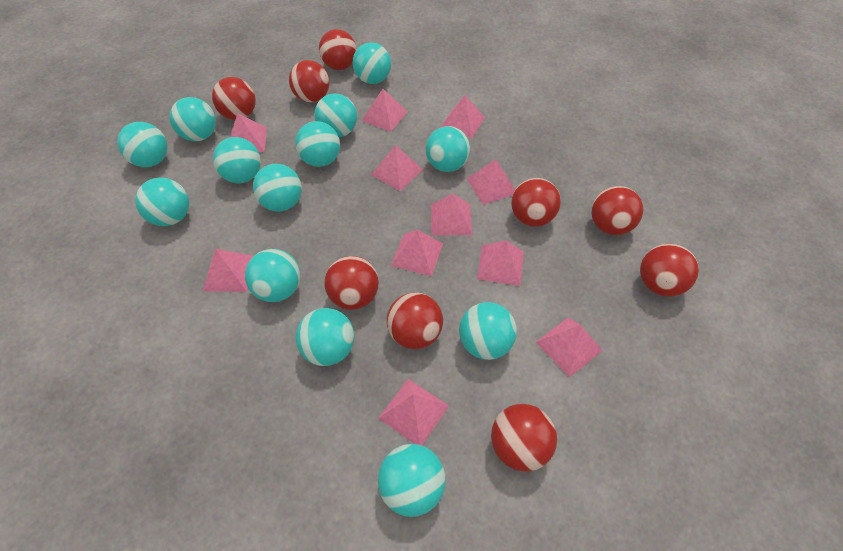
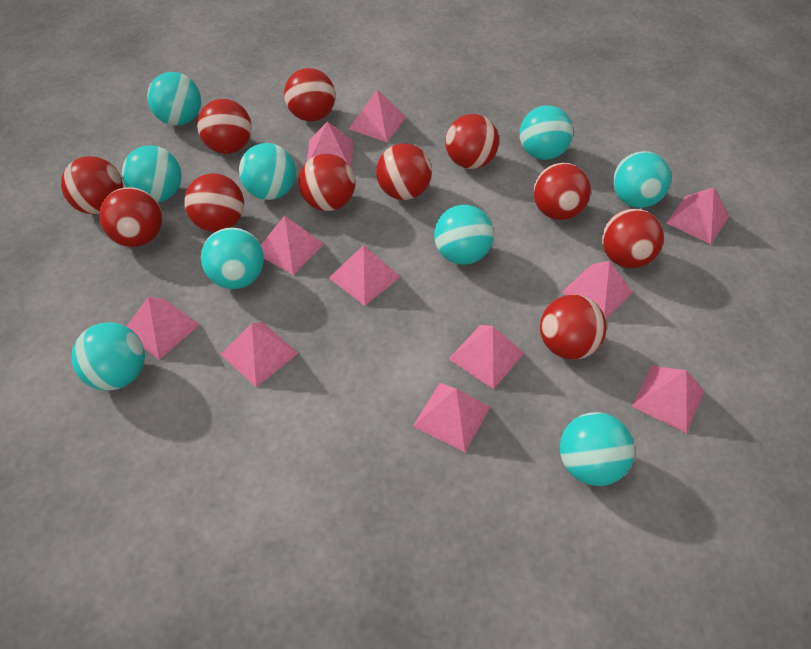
red ball: 9 -> 11
turquoise ball: 13 -> 9

